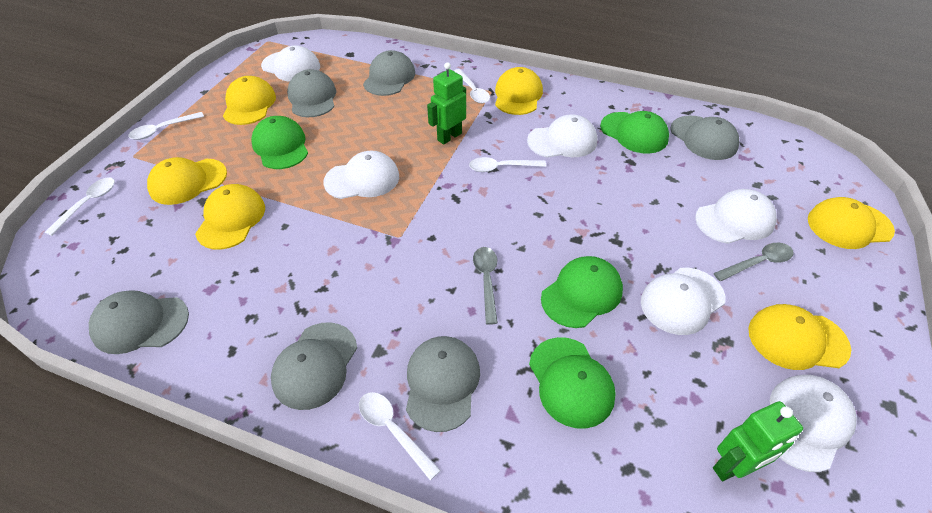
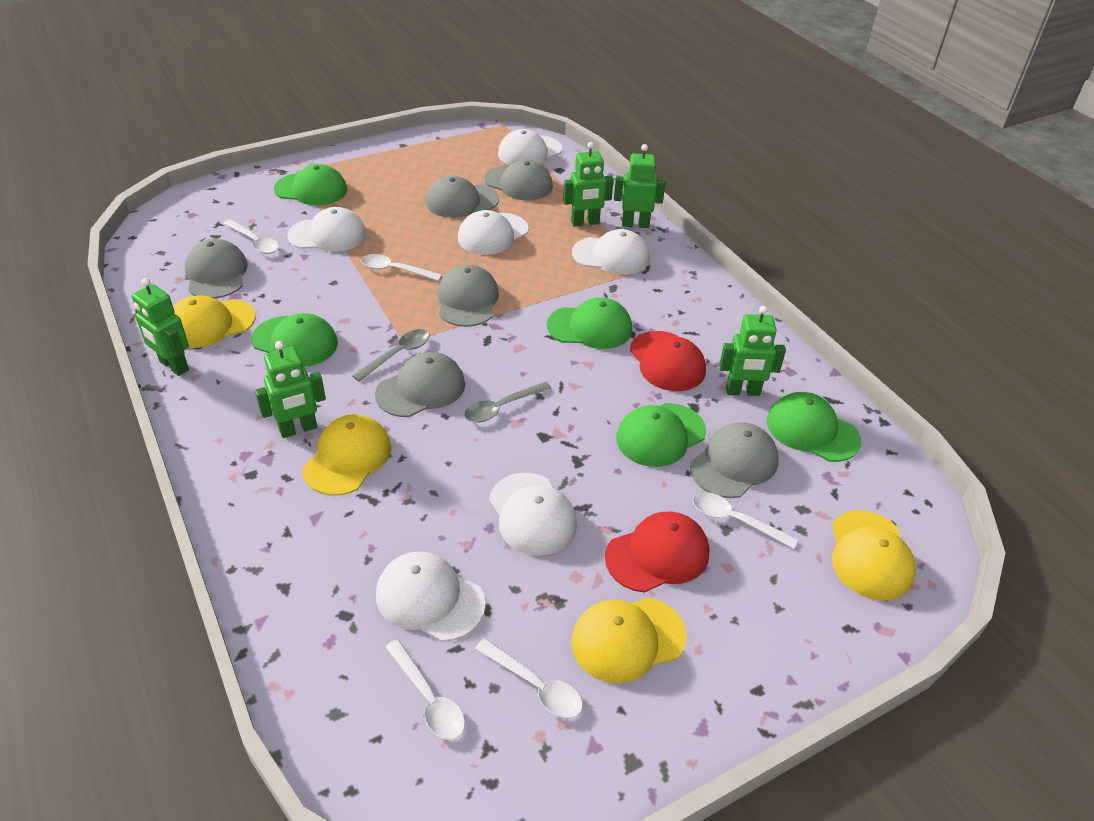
green cap: 4 -> 5
green robot: 2 -> 5
red cap: 0 -> 2
yellow cap: 6 -> 4

